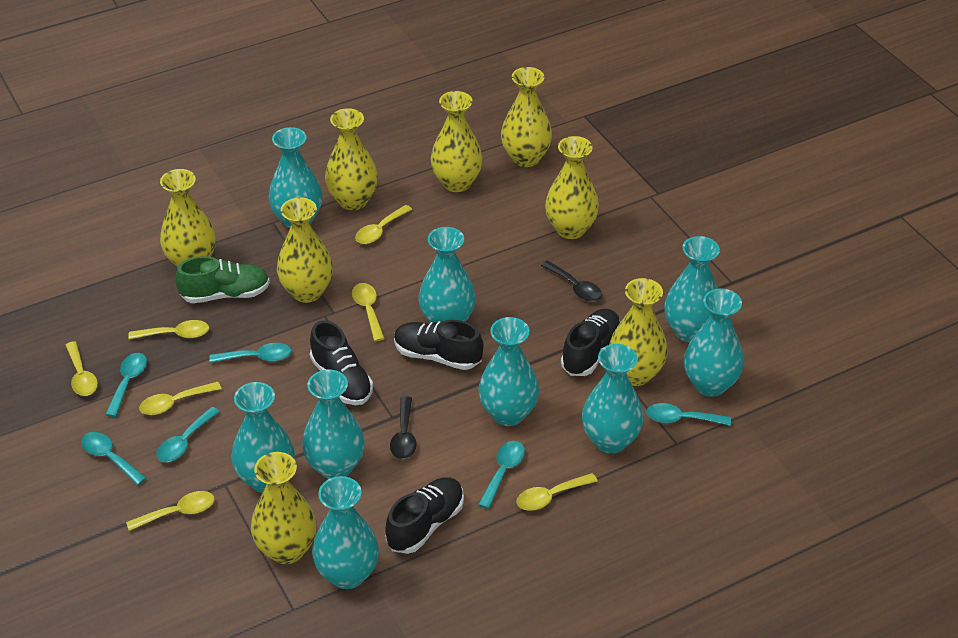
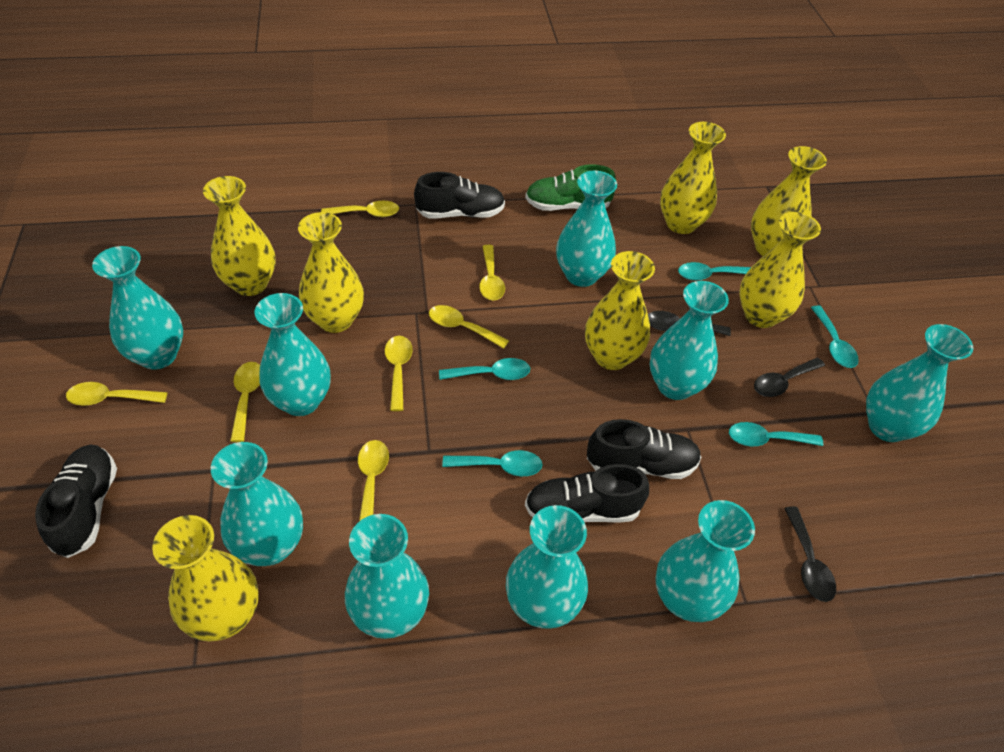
black spoon: 2 -> 3
turquoise spoon: 6 -> 5
yellow vase: 8 -> 7

